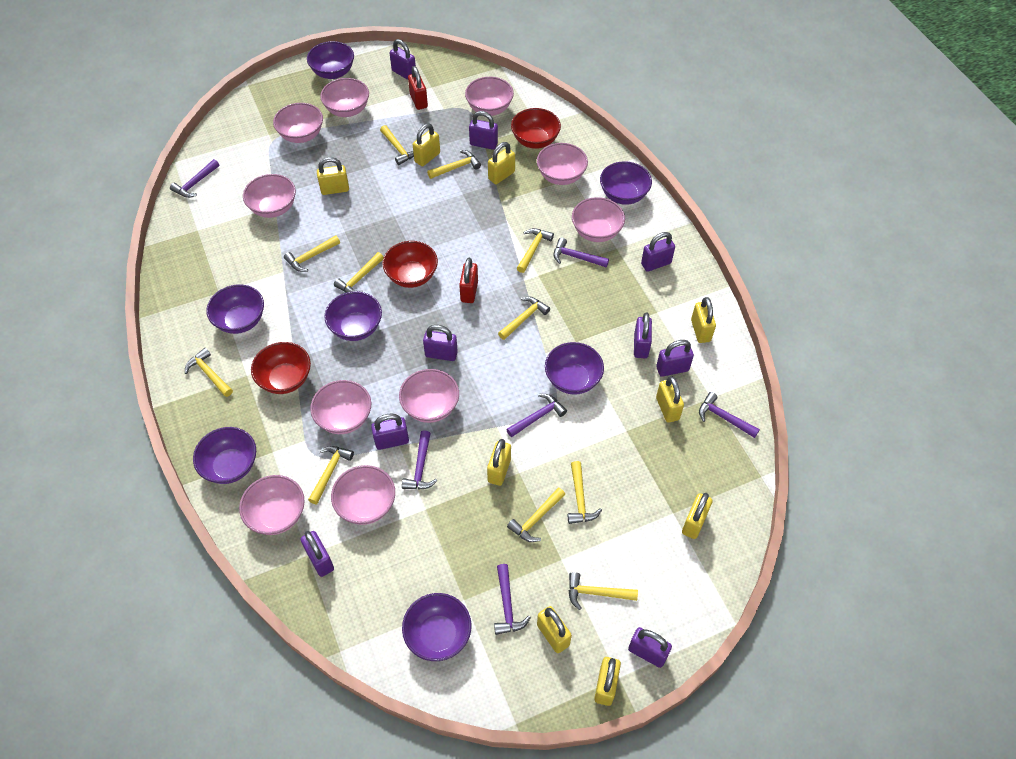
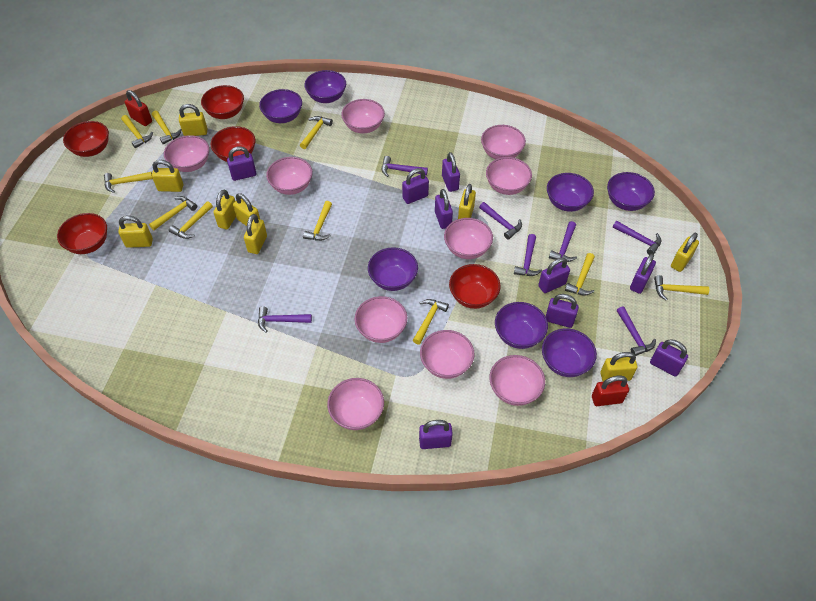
purple hammer: 6 -> 7
red bowl: 3 -> 5
yellow hammer: 11 -> 10

